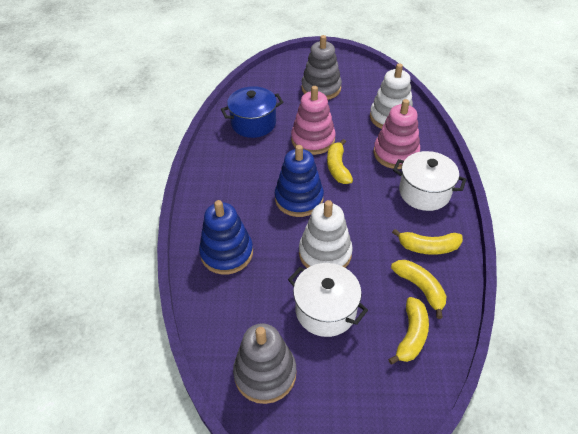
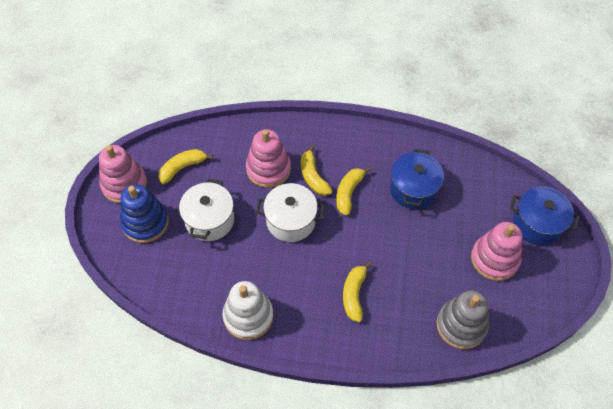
blue pot: 1 -> 2
blue stacking toy: 2 -> 1
grey stacking toy: 2 -> 1
pink stacking toy: 2 -> 3
white stacking toy: 2 -> 1

